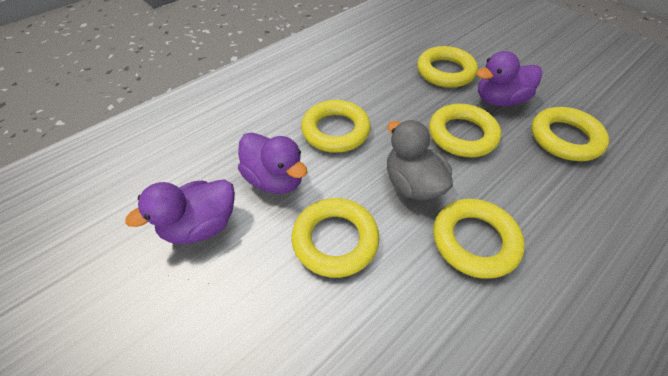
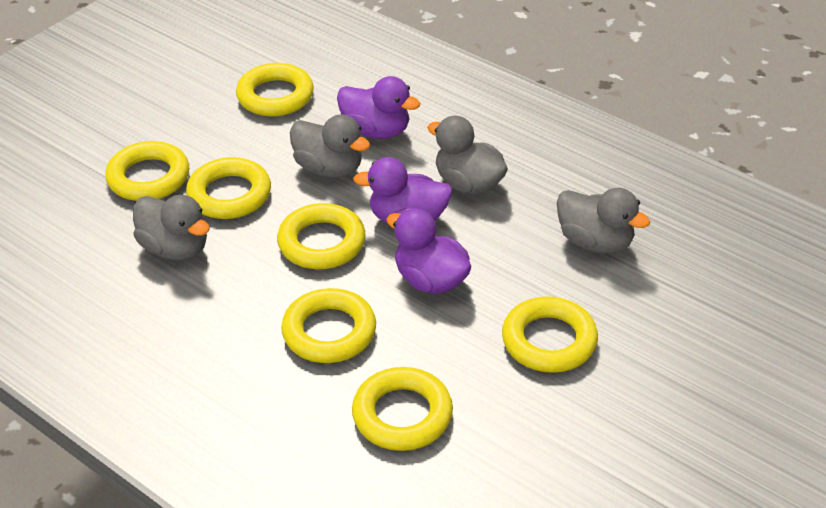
grey duck: 1 -> 4
yellow ring: 6 -> 7

